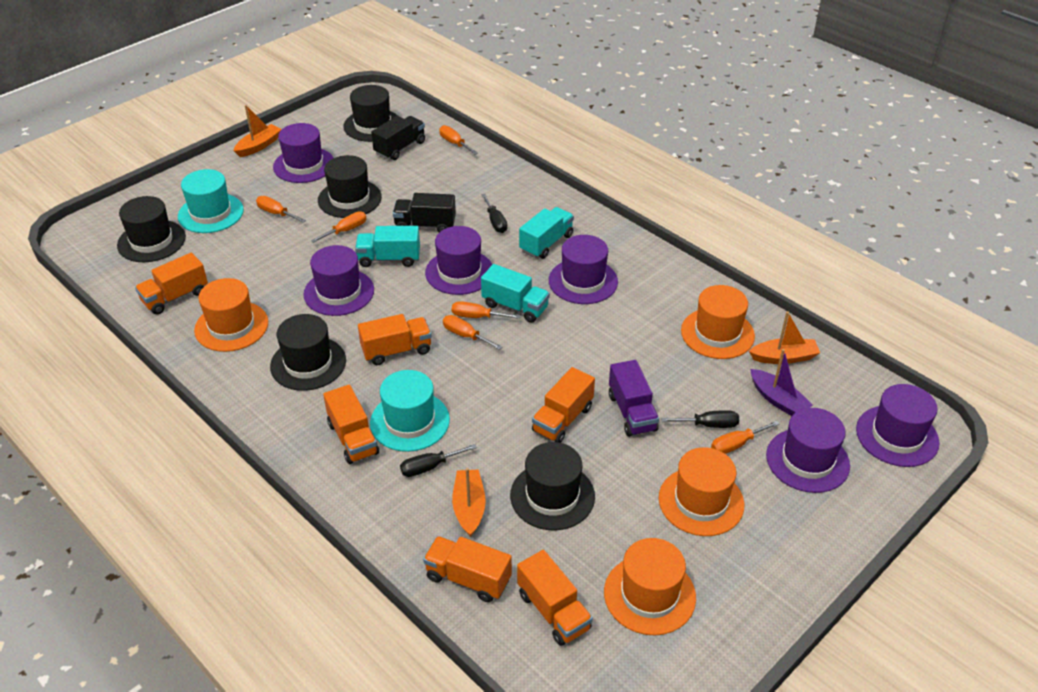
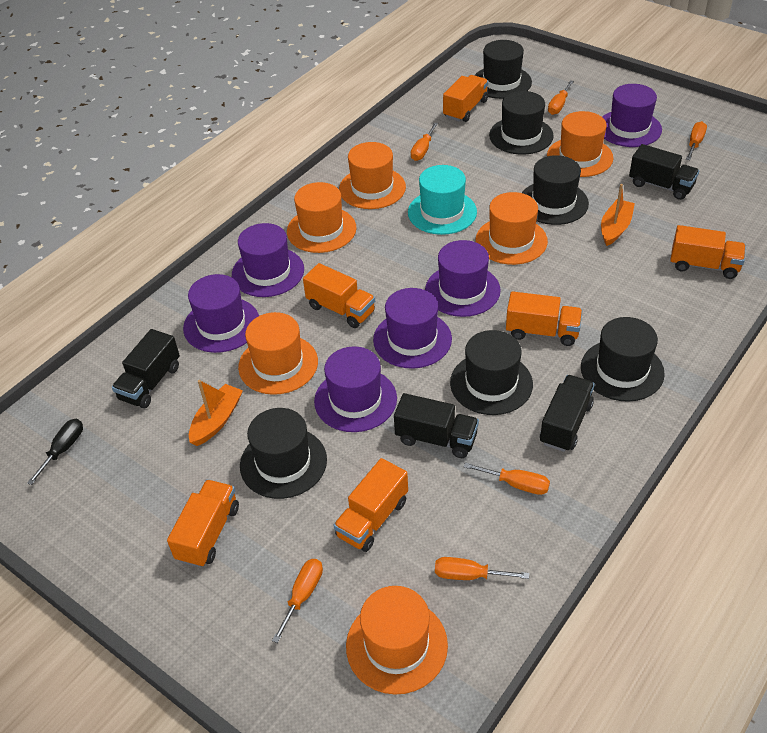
black hat: 5 -> 6
black screwdriver: 3 -> 1
black truck: 2 -> 4
orange boat: 3 -> 2
orange hat: 4 -> 6
purple boat: 1 -> 0
purple truck: 1 -> 0
turquoise hat: 2 -> 1
turquoise truck: 3 -> 0

